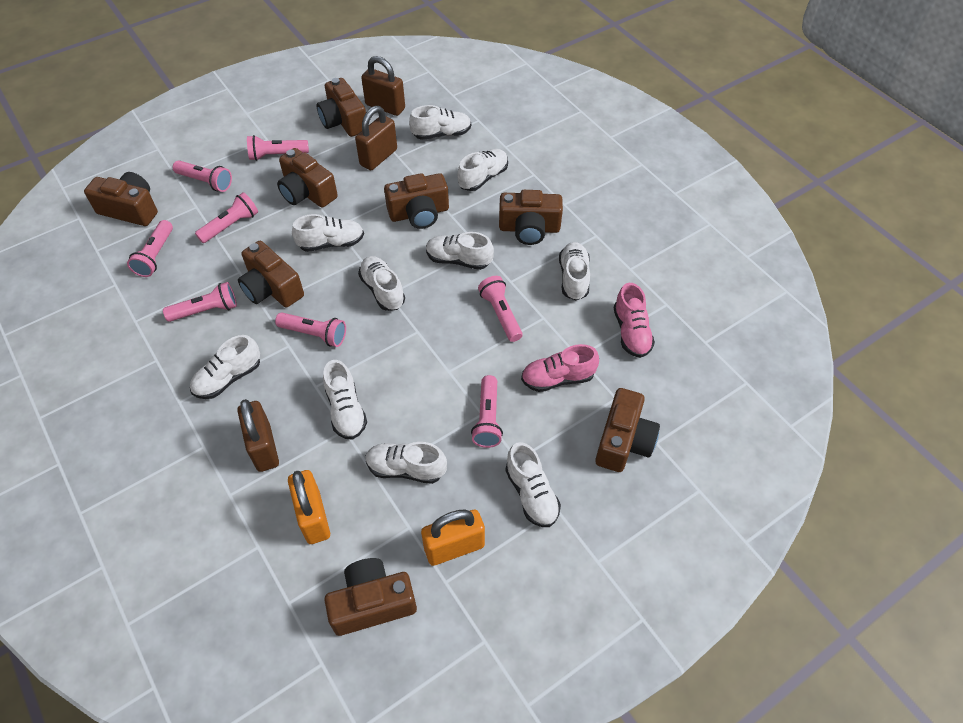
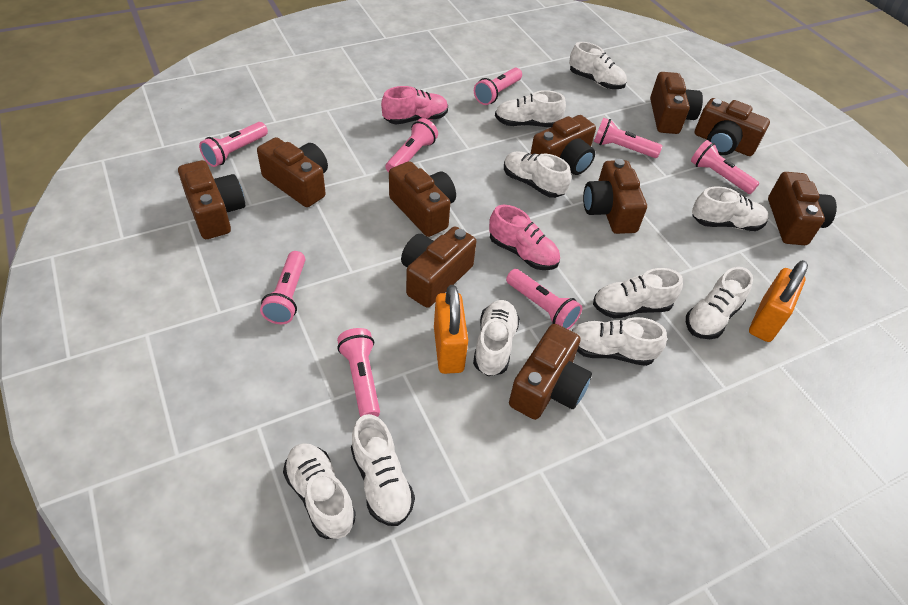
brown camera: 8 -> 10
brown padlock: 3 -> 0

